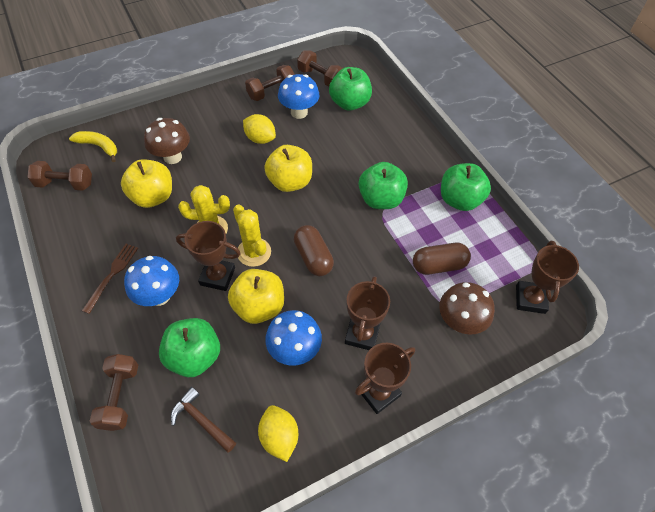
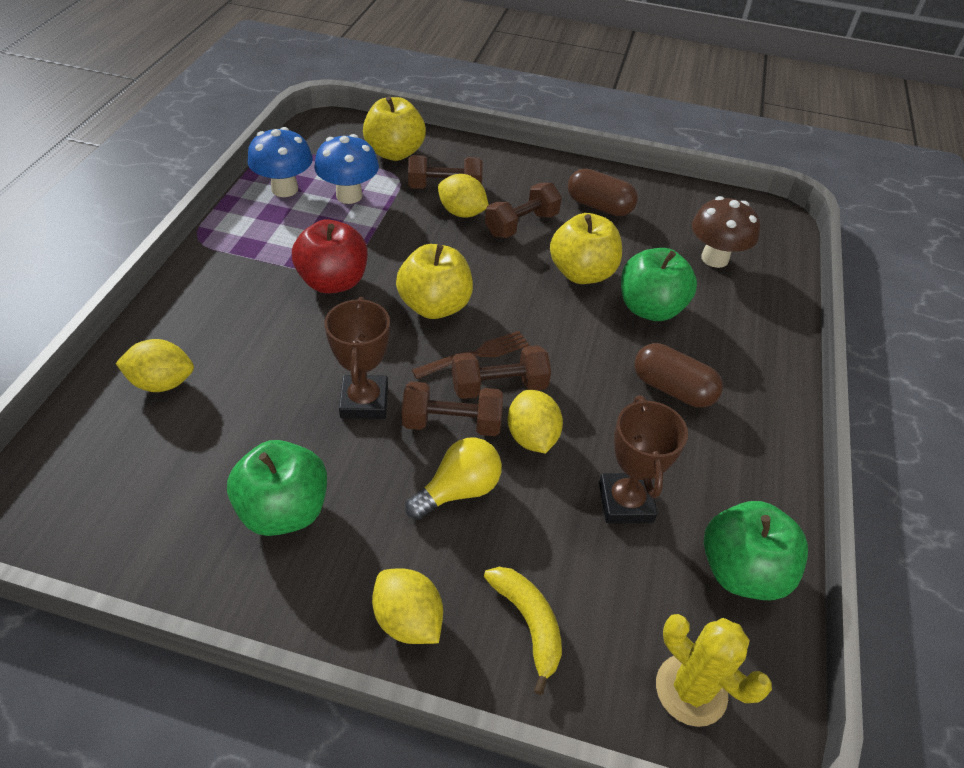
blue mushroom: 3 -> 2
brown hammer: 1 -> 0
brown mushroom: 2 -> 1
brown trophy: 4 -> 2
green apple: 4 -> 3
red apple: 0 -> 1
yellow cactus: 2 -> 1
yellow lemon: 2 -> 4
yellow light bulb: 0 -> 1

